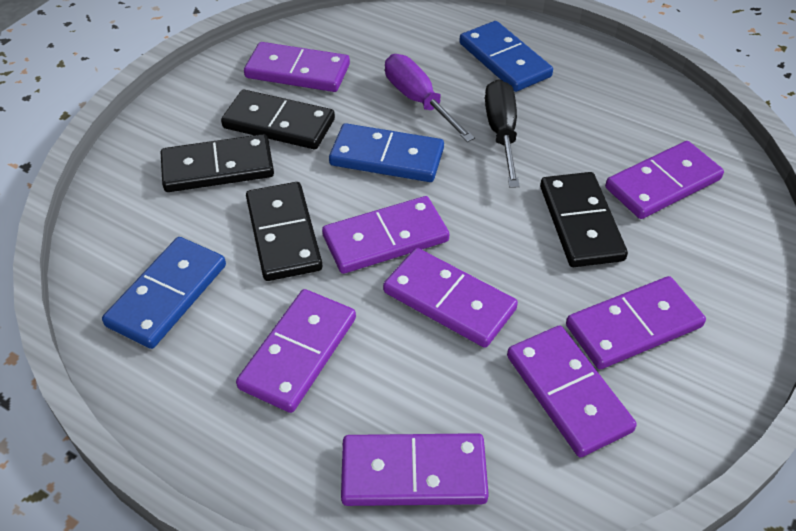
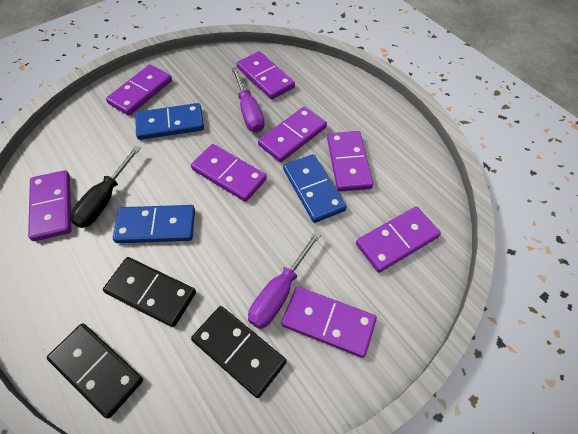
black domino: 4 -> 3
purple screwdriver: 1 -> 2

